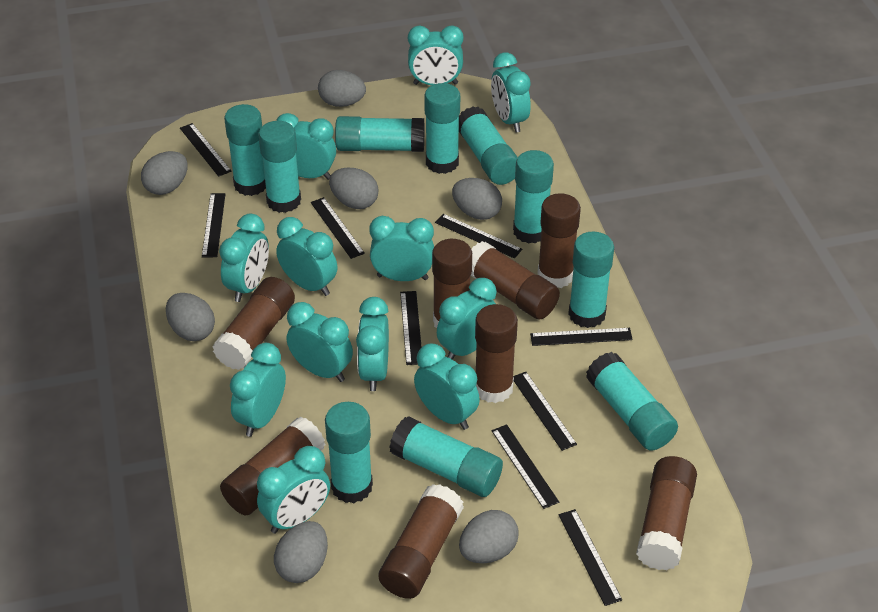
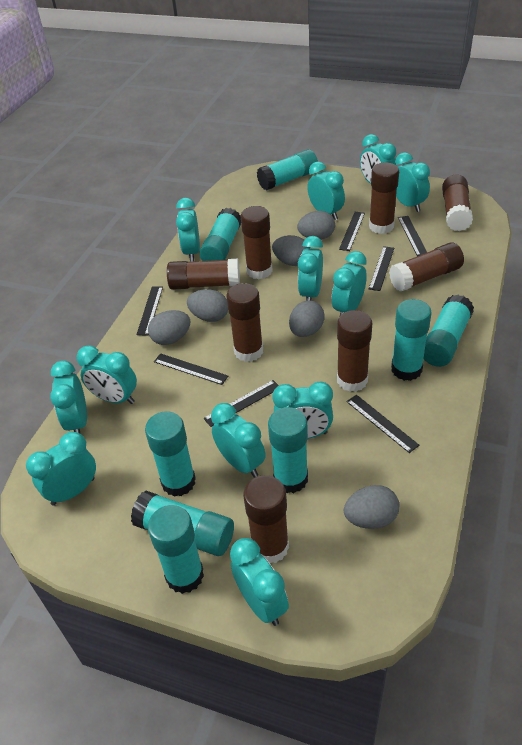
black ruler: 9 -> 7
grey egg: 7 -> 6
turquoise glue stick: 10 -> 8

